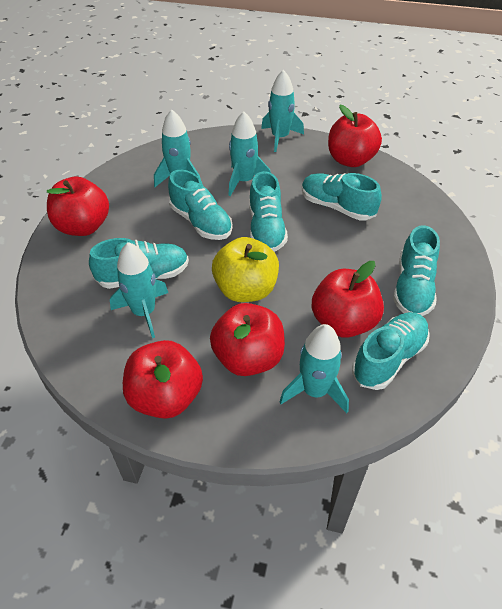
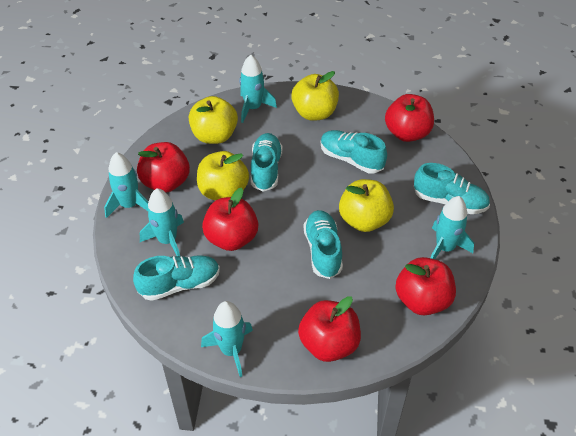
turquoise shoe: 6 -> 5
yellow apple: 1 -> 4

